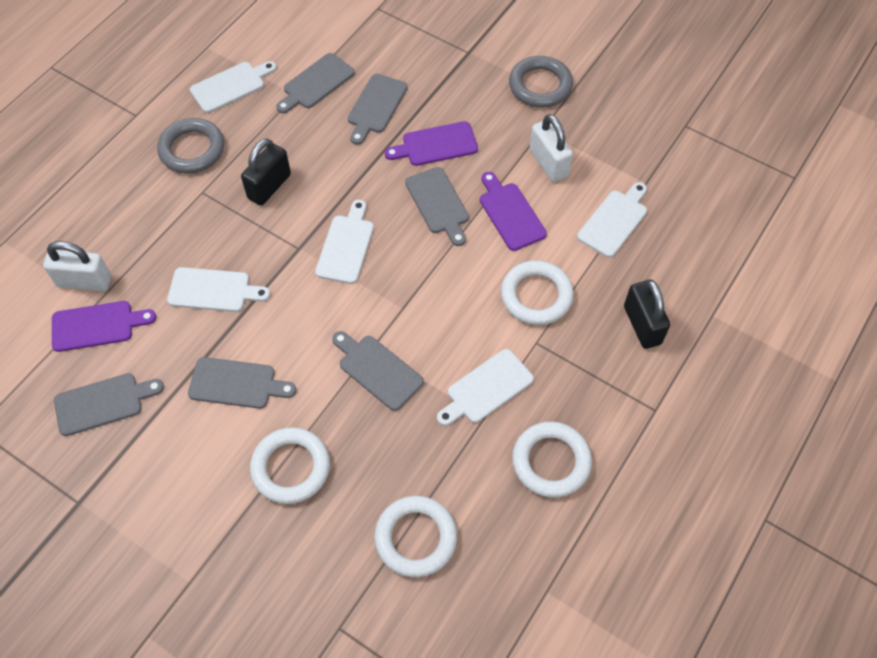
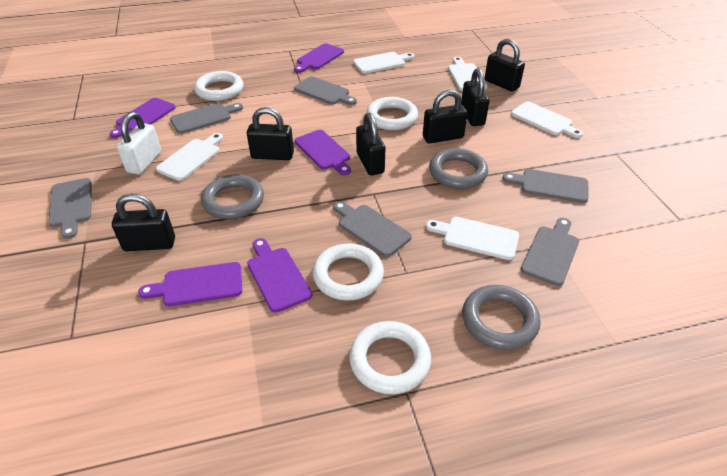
black padlock: 2 -> 6
grey ring: 2 -> 3
purple cutting board: 3 -> 5
white padlock: 2 -> 1

